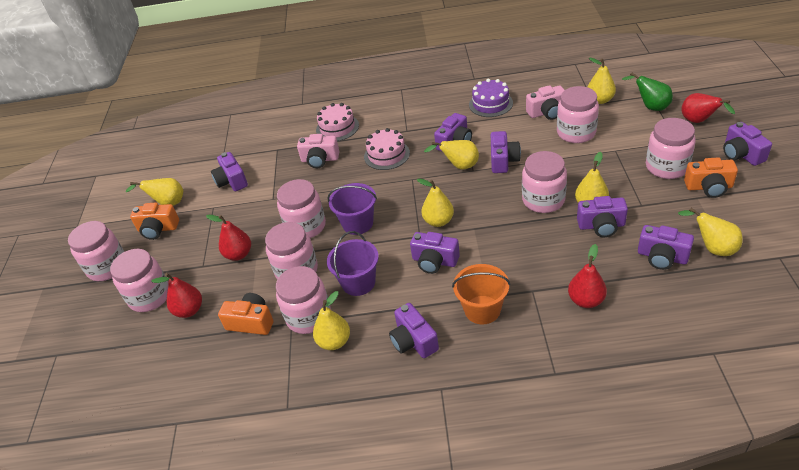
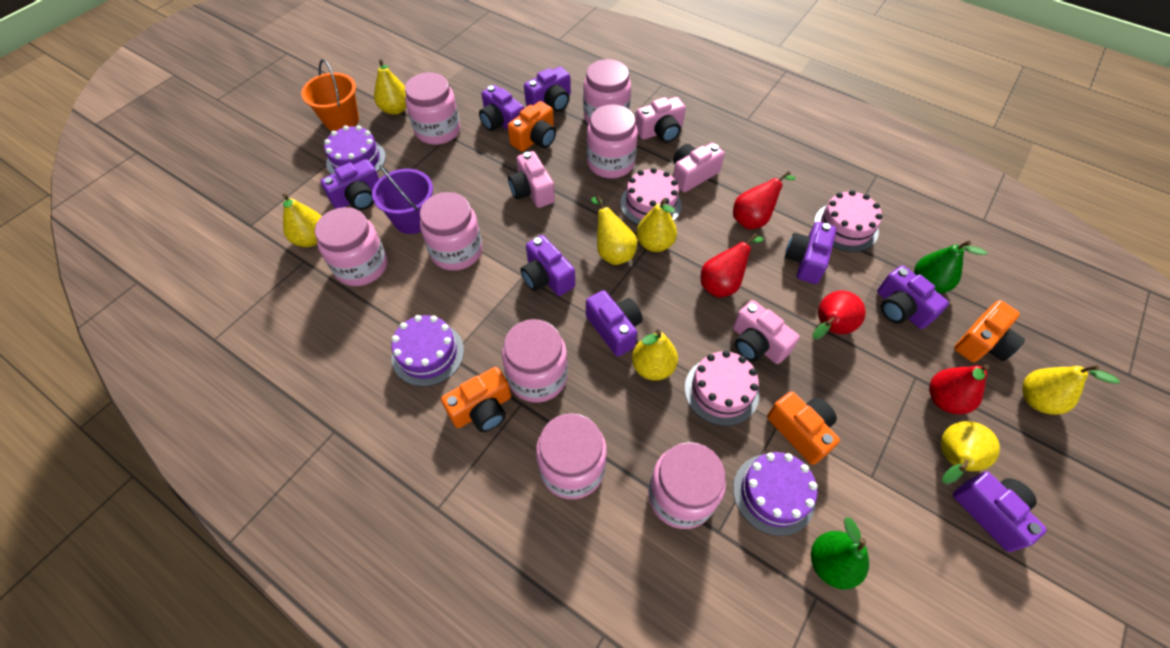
green pear: 1 -> 2
orange camera: 3 -> 4
pink cake: 2 -> 3
pink camera: 2 -> 4
purple bucket: 2 -> 1
purple cake: 1 -> 3

